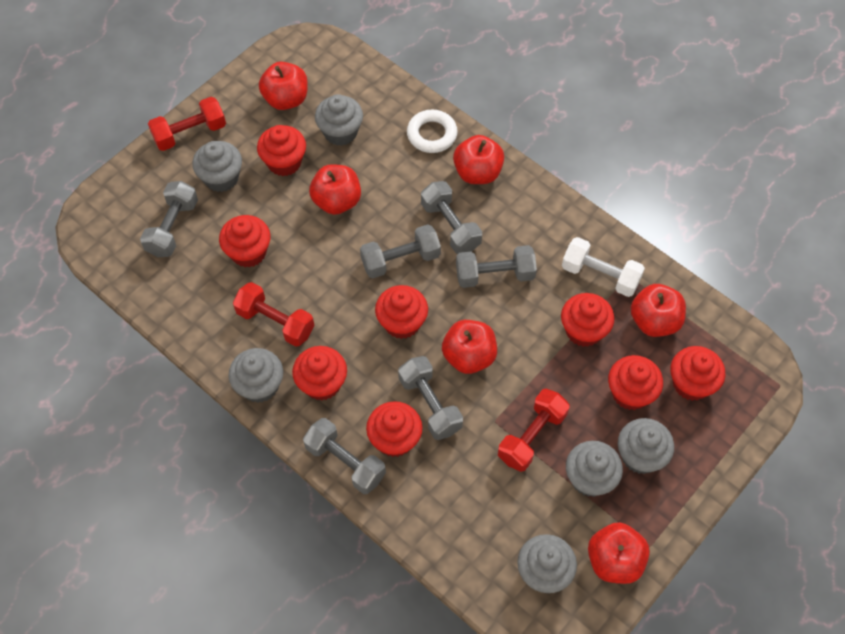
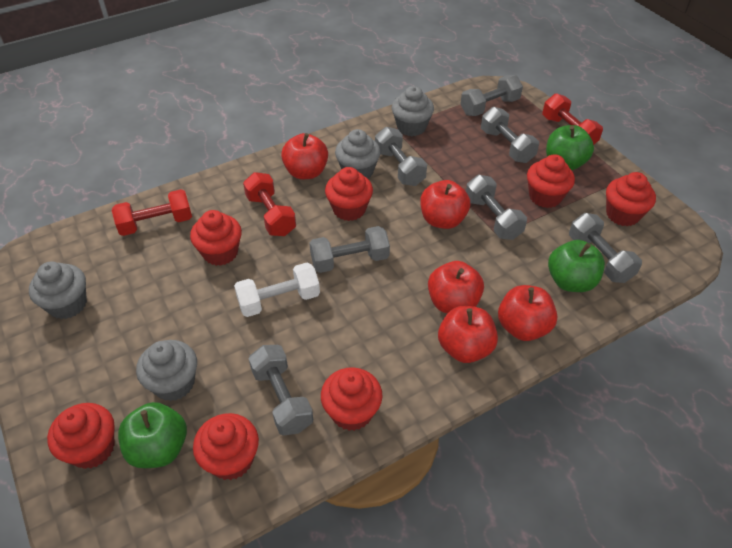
green apple: 0 -> 3
grey cupcake: 6 -> 4
grey dumbbell: 6 -> 7
red apple: 6 -> 5
red cupcake: 8 -> 7
white ring: 1 -> 0

